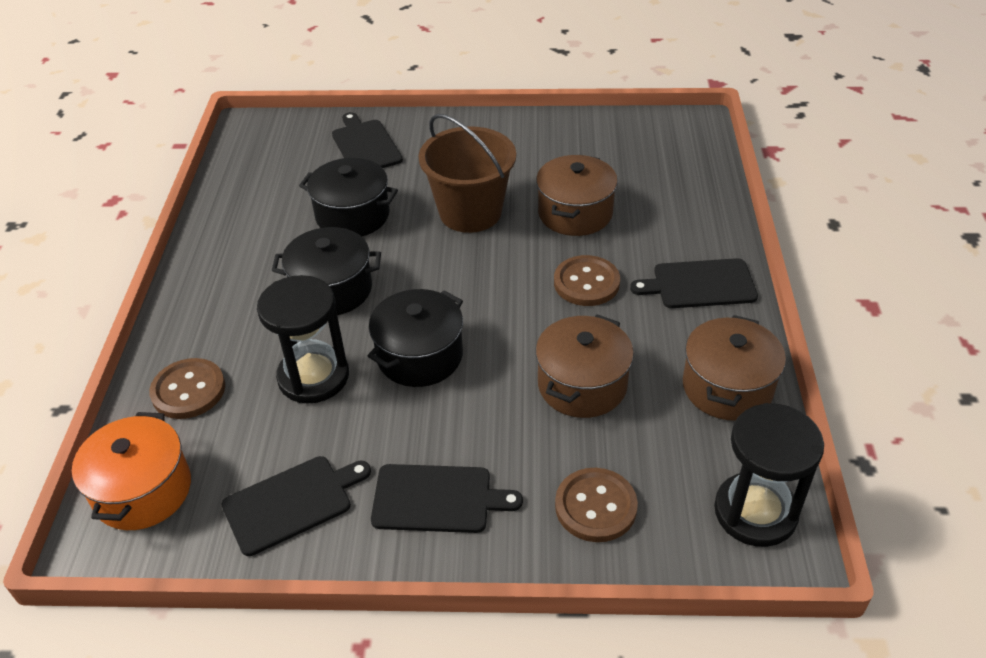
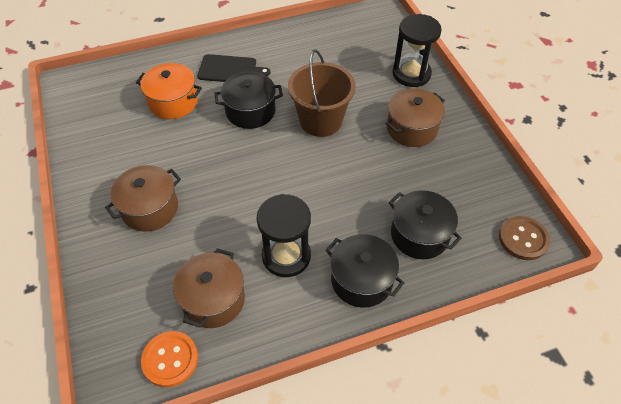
black cutting board: 4 -> 1
brown button: 3 -> 1
orange button: 0 -> 1

